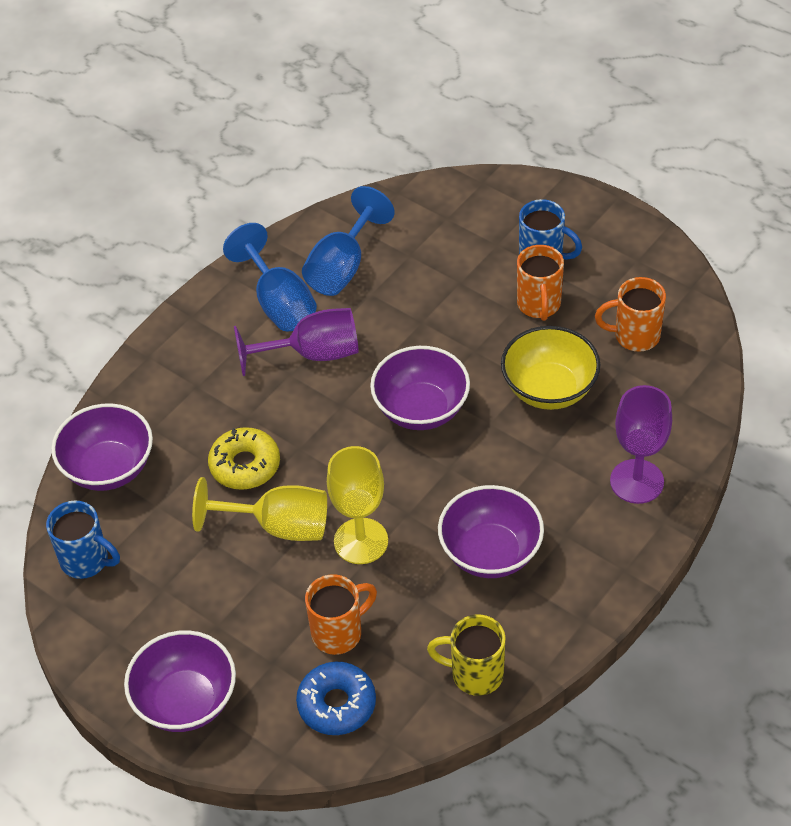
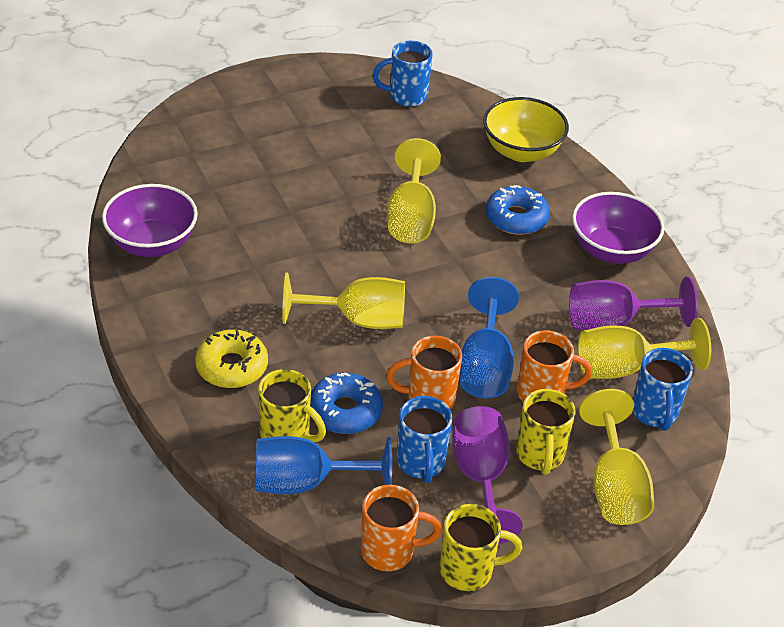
blue donut: 1 -> 2
blue mug: 2 -> 3
purple bowl: 4 -> 2
yellow goblet: 2 -> 4
yellow mug: 1 -> 3

